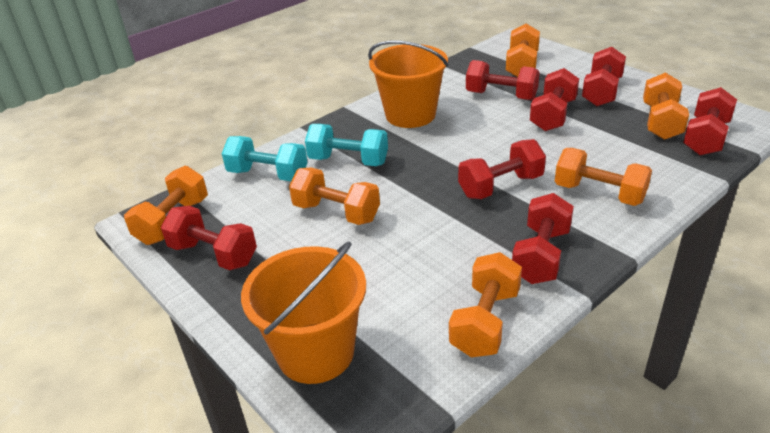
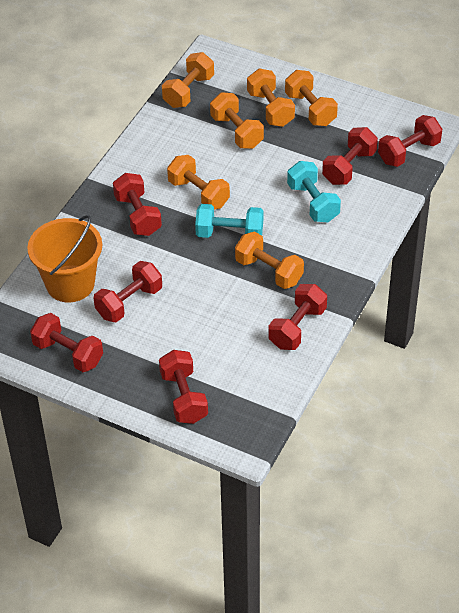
orange bucket: 2 -> 1

